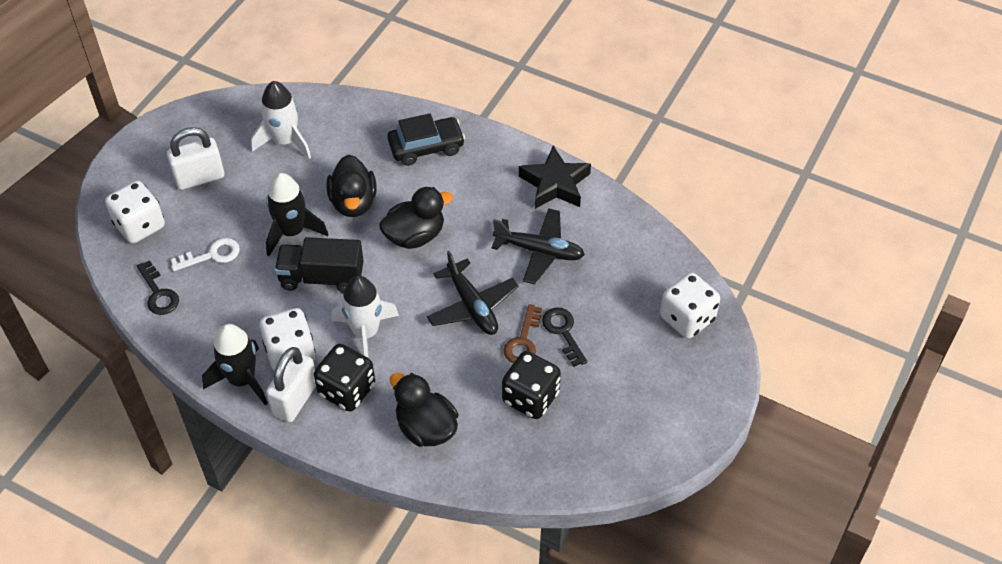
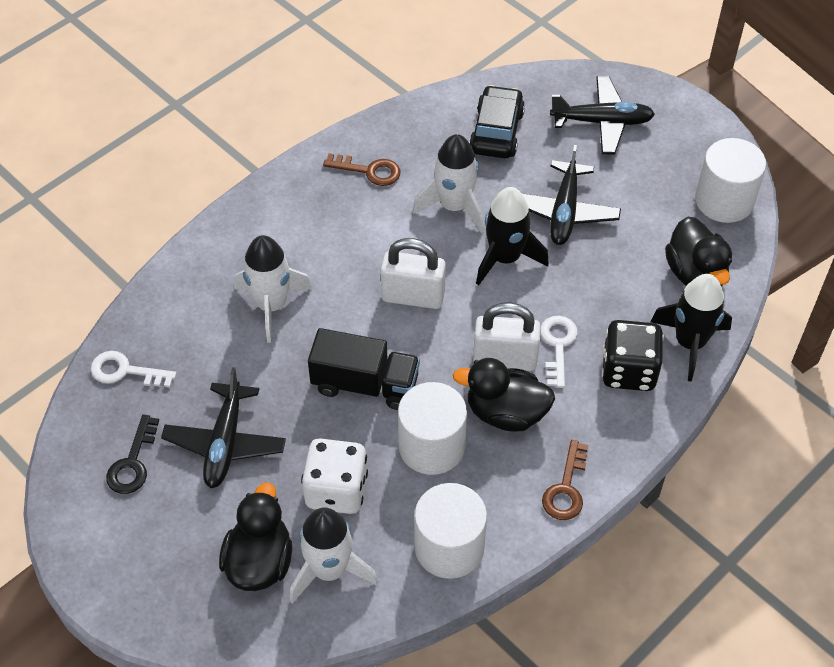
black dice: 2 -> 1
black key: 2 -> 1
black plane: 2 -> 3
black star: 1 -> 0
brown key: 1 -> 2
white cylinder: 0 -> 3
white dice: 3 -> 1
white key: 1 -> 2
white rocket: 2 -> 3

